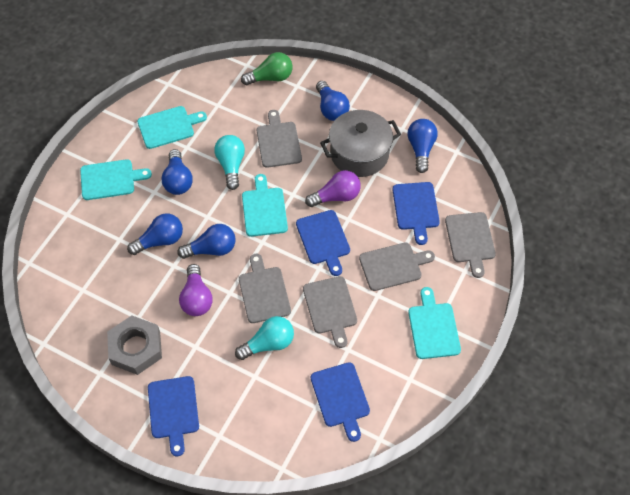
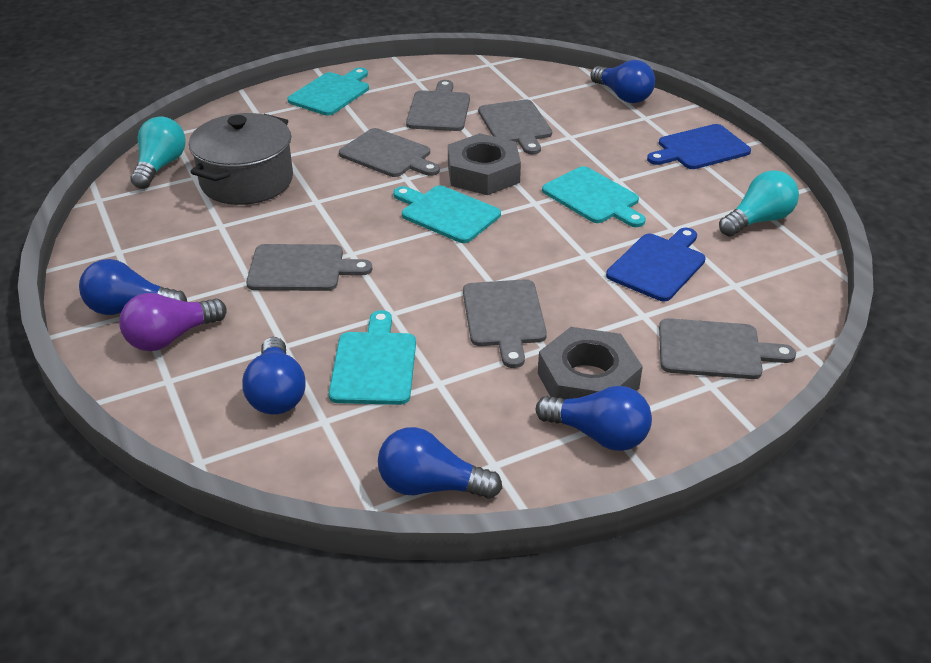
blue cutting board: 4 -> 2
green light bulb: 1 -> 0
grey cutting board: 5 -> 6
grey nut: 1 -> 2
purple light bulb: 2 -> 1

